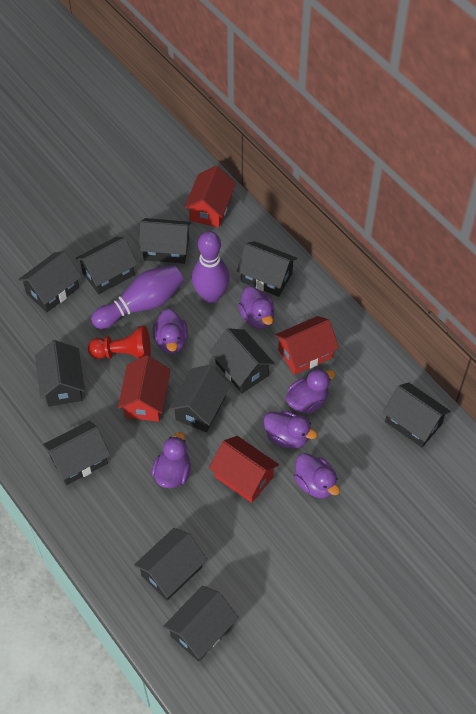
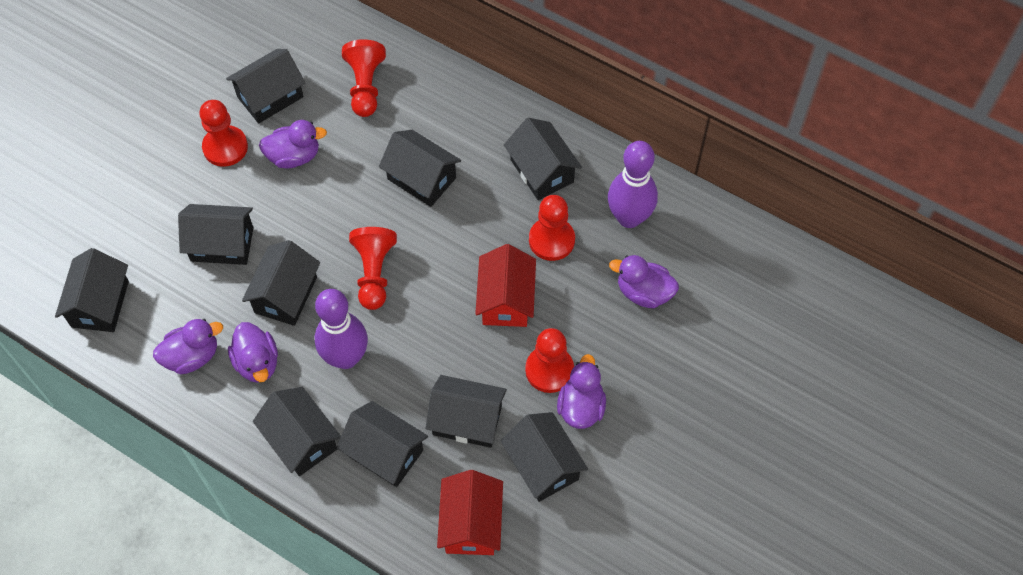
black house: 11 -> 10
purple duck: 6 -> 5
red house: 4 -> 2
red pawn: 1 -> 5

